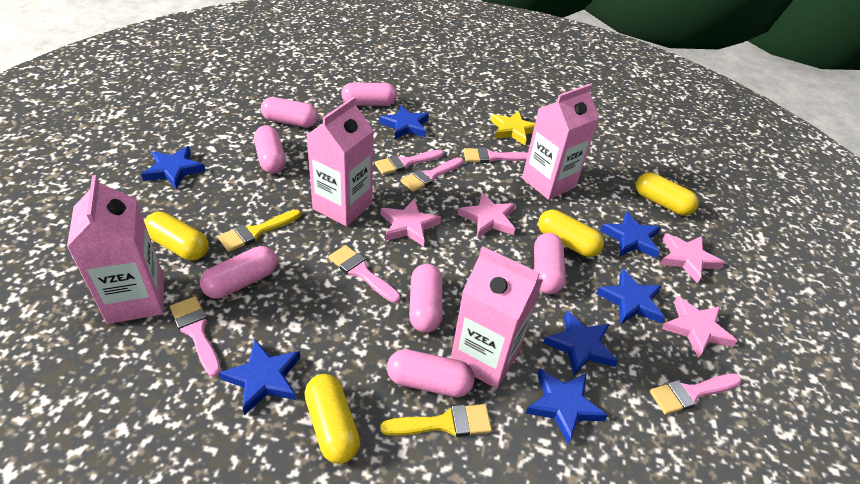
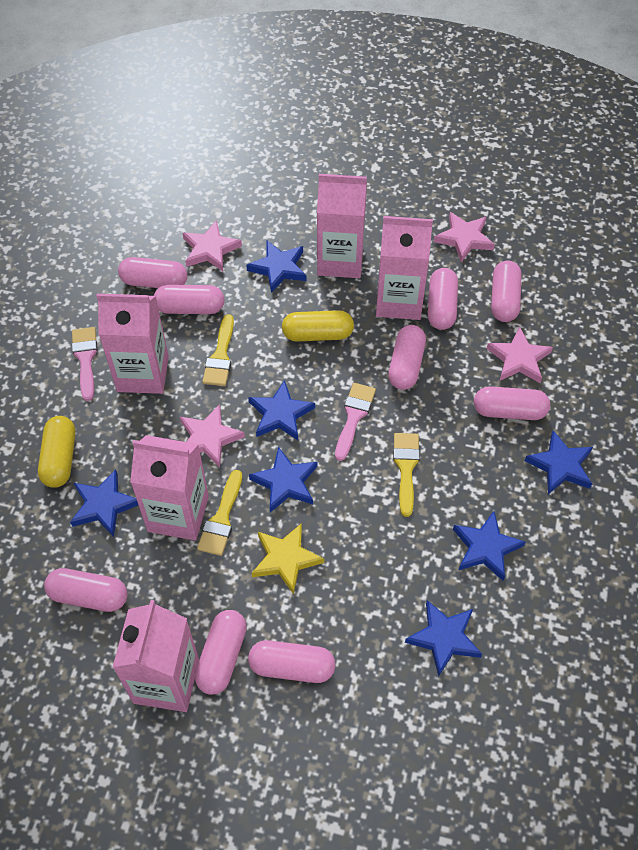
pink brush: 6 -> 2
pink capsule: 7 -> 9
pink carton: 4 -> 5
yellow brush: 2 -> 3
yellow capsule: 4 -> 2

